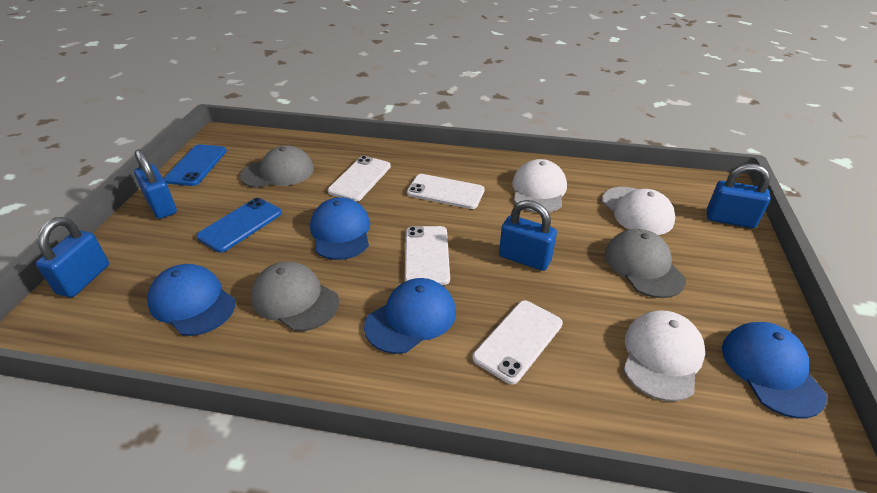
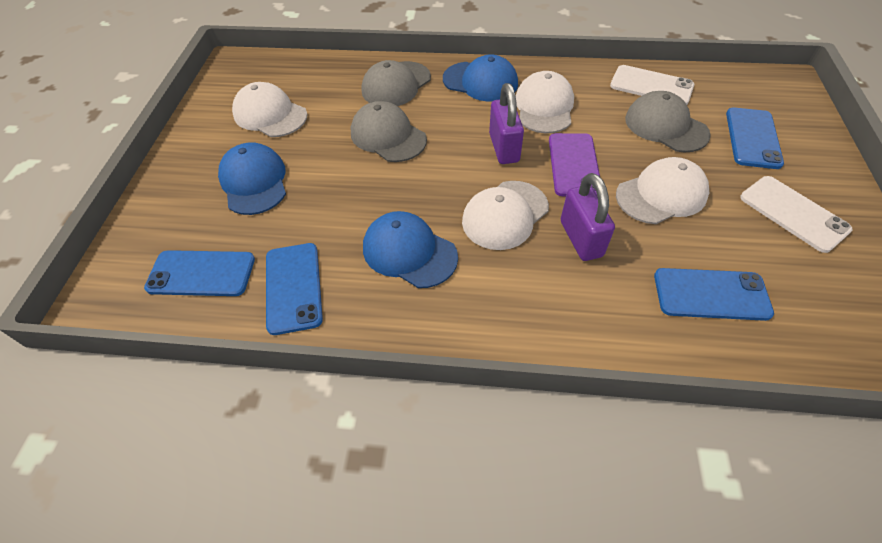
blue cap: 4 -> 3
blue padlock: 4 -> 0
blue phone: 2 -> 4
purple padlock: 0 -> 2
purple phone: 0 -> 1
white cap: 3 -> 4
white phone: 4 -> 2

